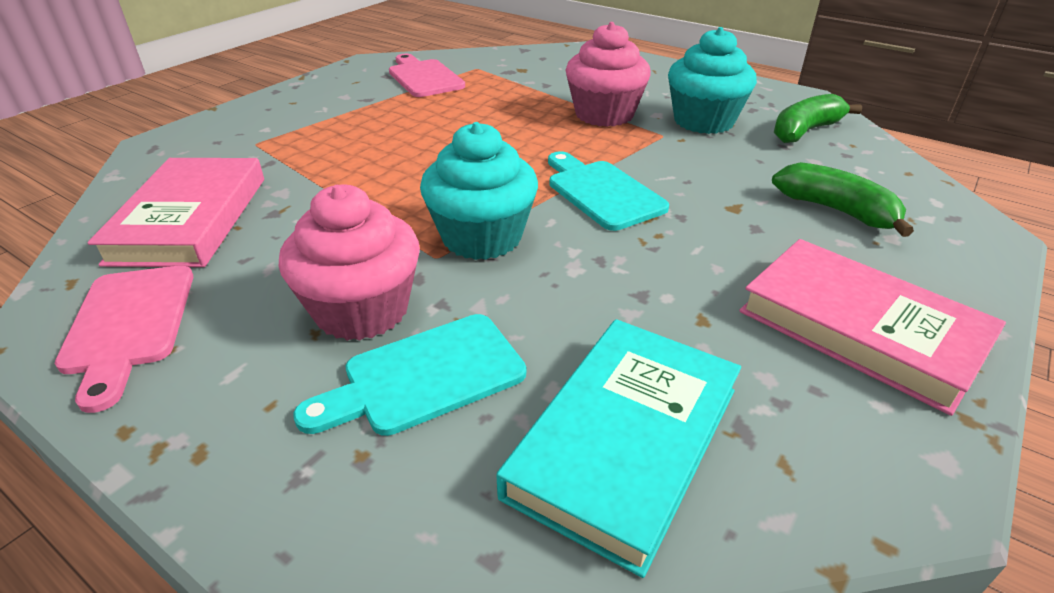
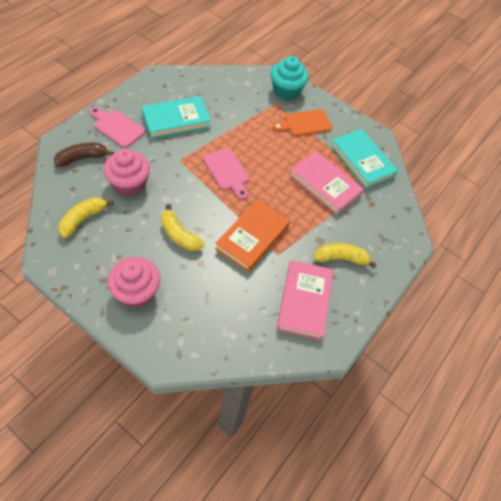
brown banana: 0 -> 1
green banana: 2 -> 0
orange book: 0 -> 1
orange cutting board: 0 -> 1
turquoise book: 1 -> 2
turquoise cupcake: 2 -> 1
turquoise cutting board: 2 -> 0
yellow banana: 0 -> 3

